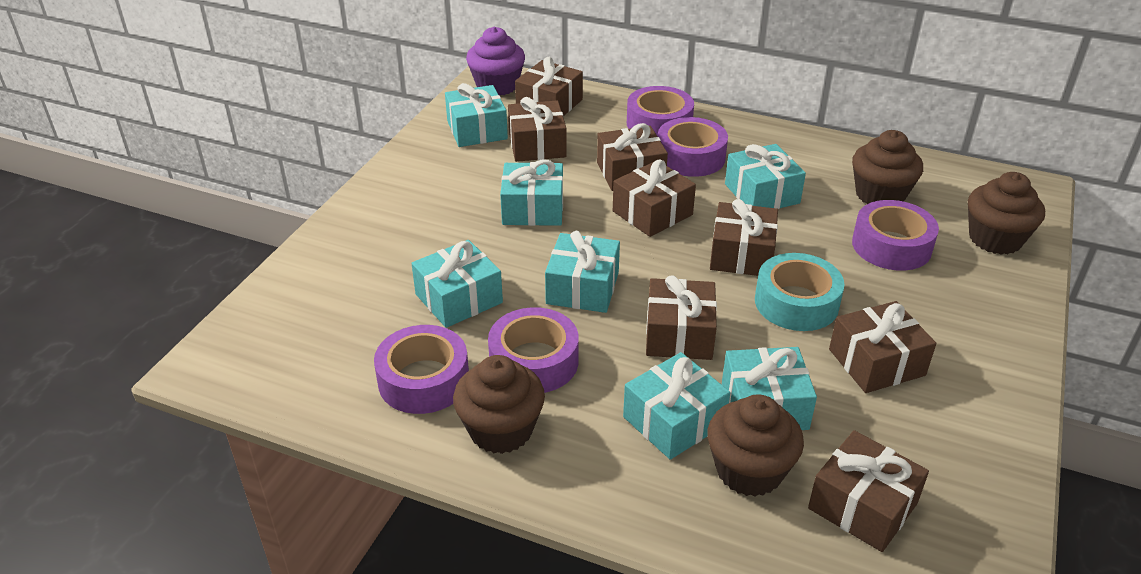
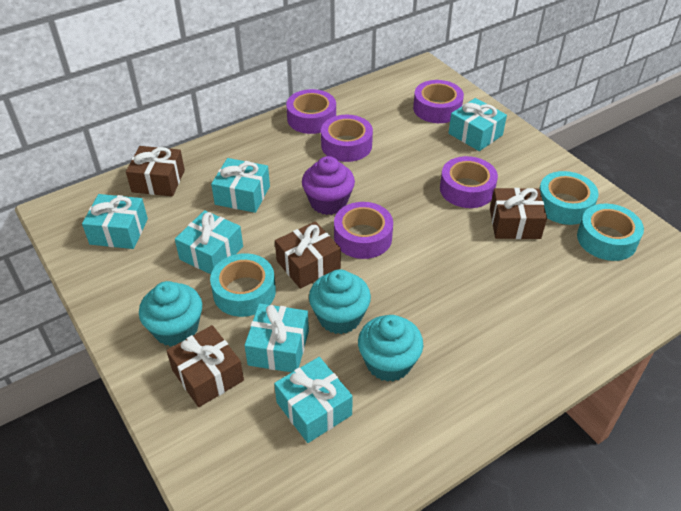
brown cupcake: 4 -> 0
brown gift: 8 -> 4
turquoise cupcake: 0 -> 3
turquoise gift: 7 -> 6
turquoise tape: 1 -> 3

